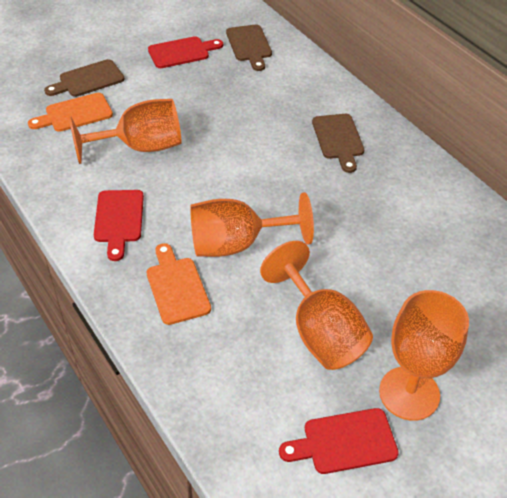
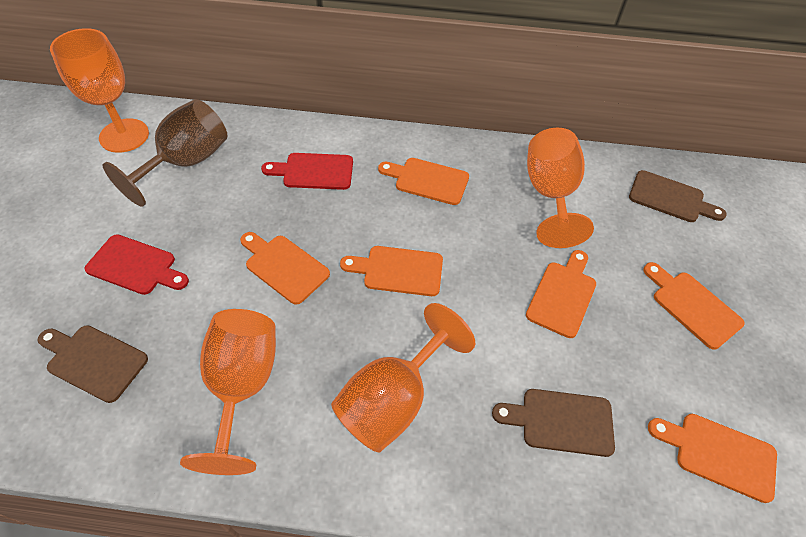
brown goblet: 0 -> 1
orange cutting board: 2 -> 6
red cutting board: 3 -> 2

